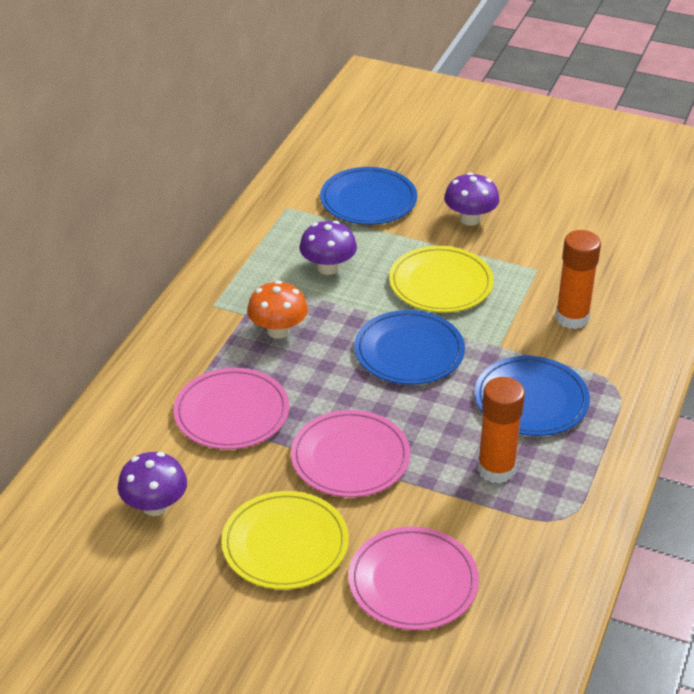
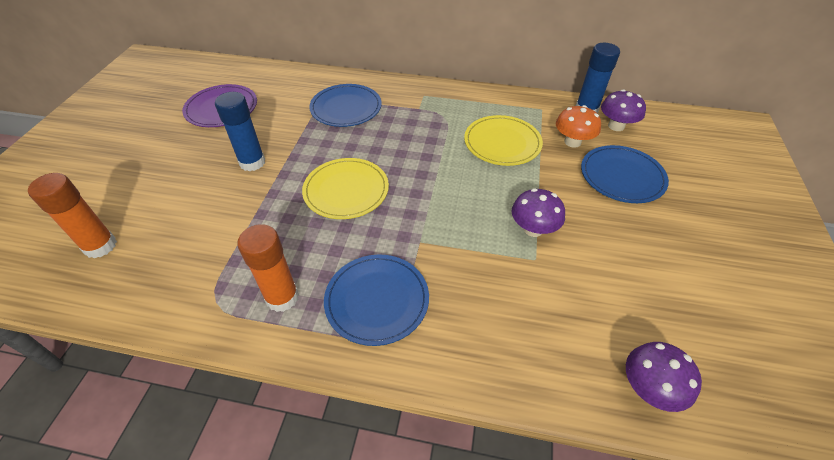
blue glue stick: 0 -> 2
pink plate: 3 -> 0
purple plate: 0 -> 1

